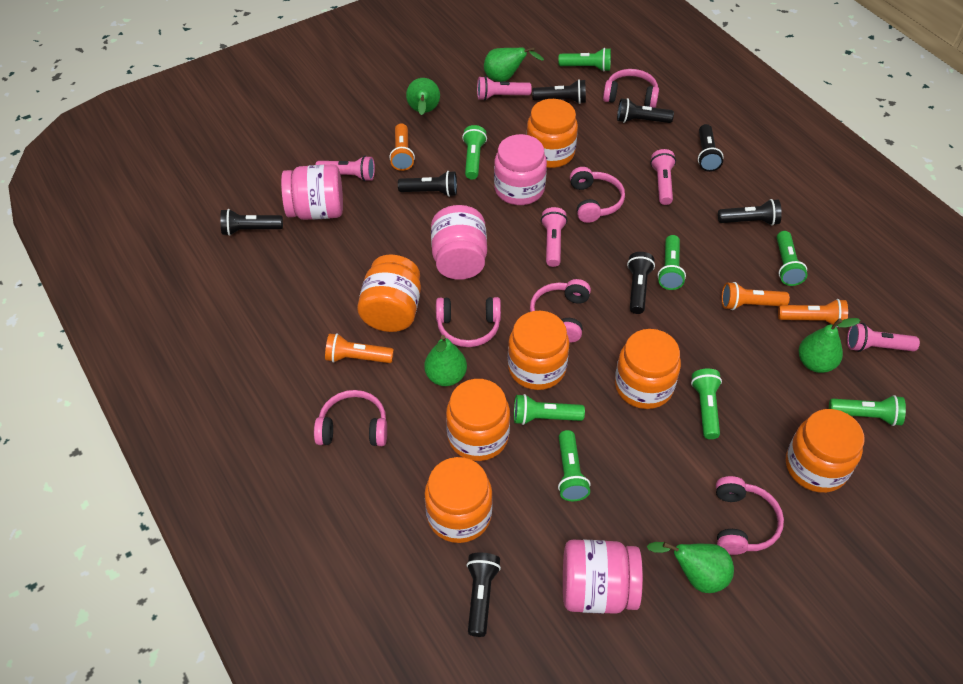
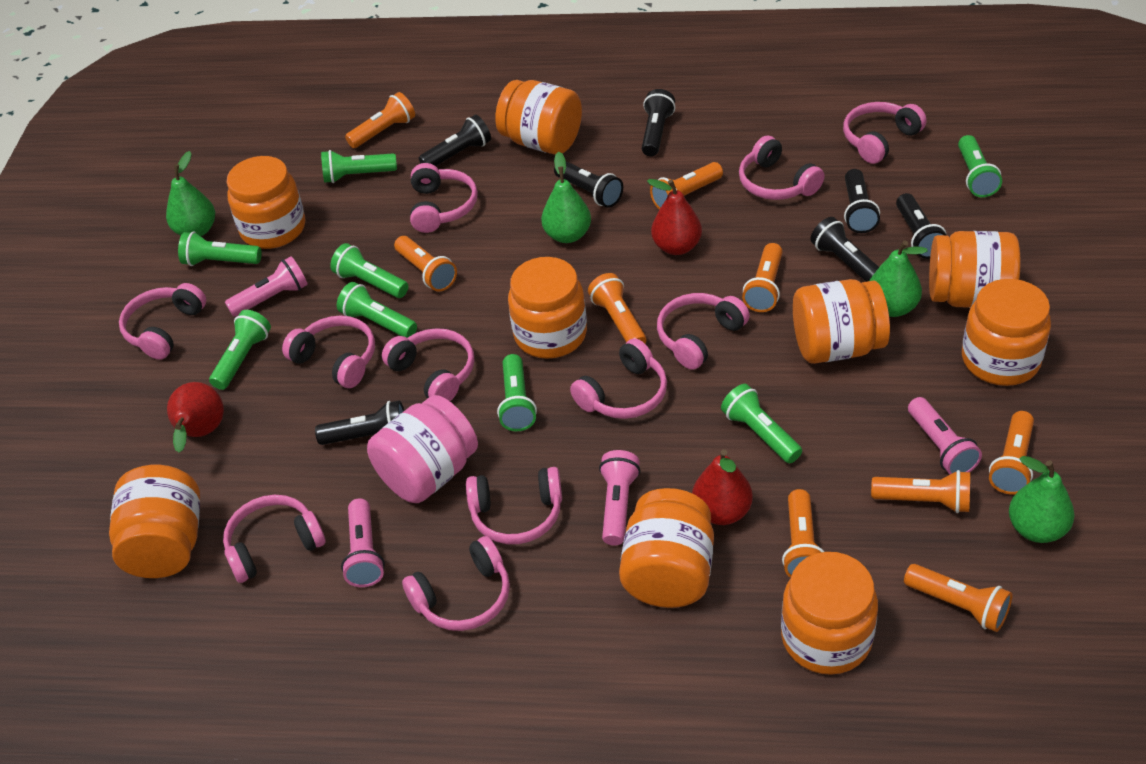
black flashlight: 8 -> 7
green pear: 5 -> 4
orange flashlight: 4 -> 9
orange jar: 7 -> 9
pink flashlight: 5 -> 4
pink headphones: 6 -> 11
pink jar: 4 -> 1
red pear: 0 -> 3

